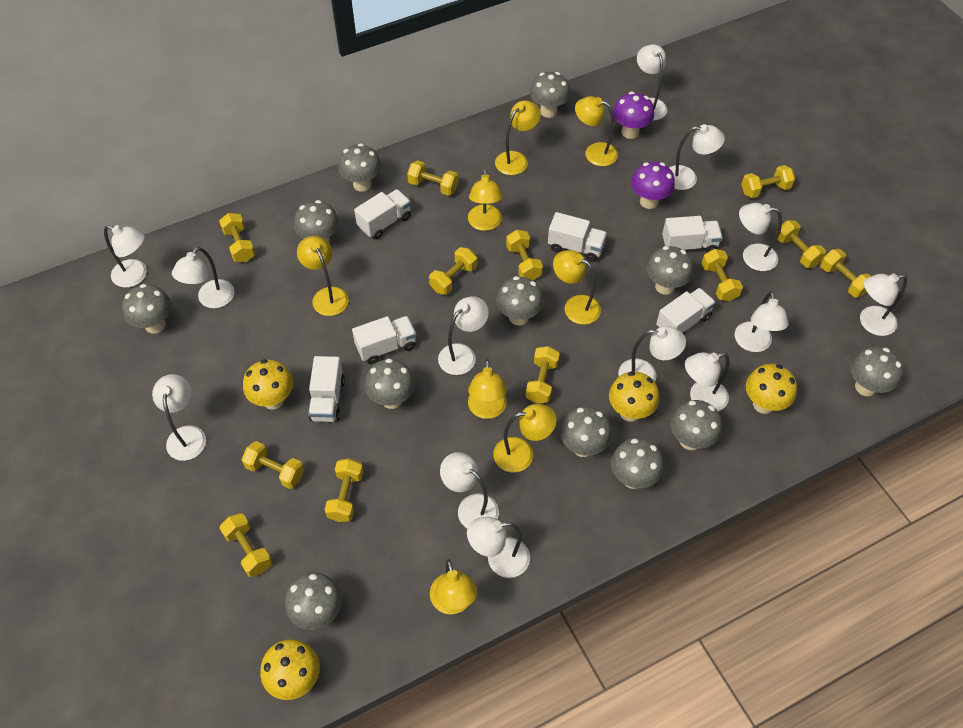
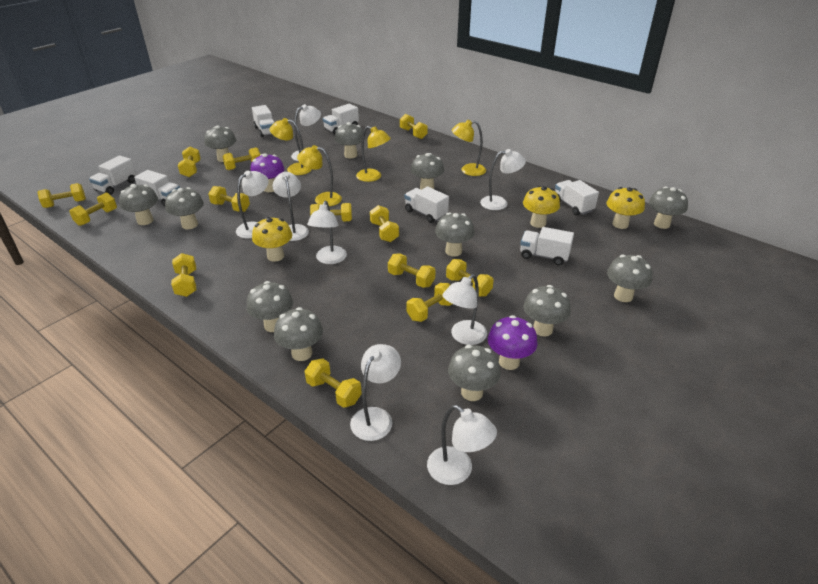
white lamp: 13 -> 8
white truck: 6 -> 7
yellow dumbbell: 12 -> 13
yellow lamp: 8 -> 4
yellow mushroom: 4 -> 3

